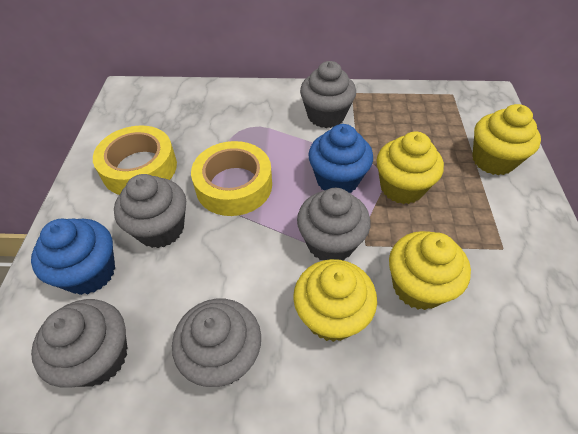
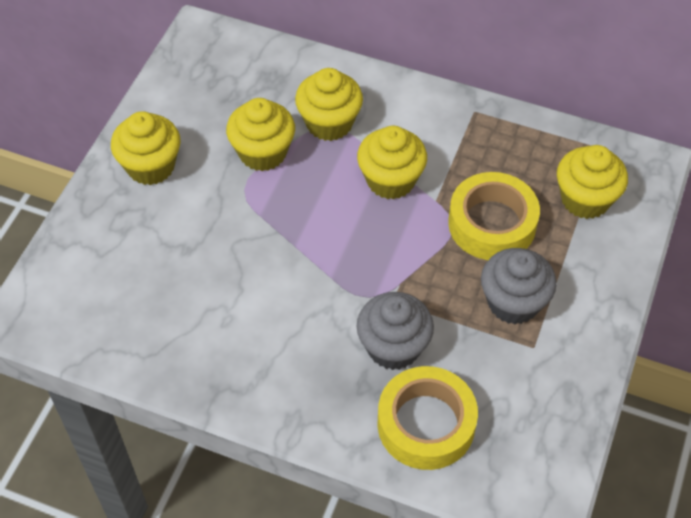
blue cupcake: 2 -> 0
grey cupcake: 5 -> 2
yellow cupcake: 4 -> 5

